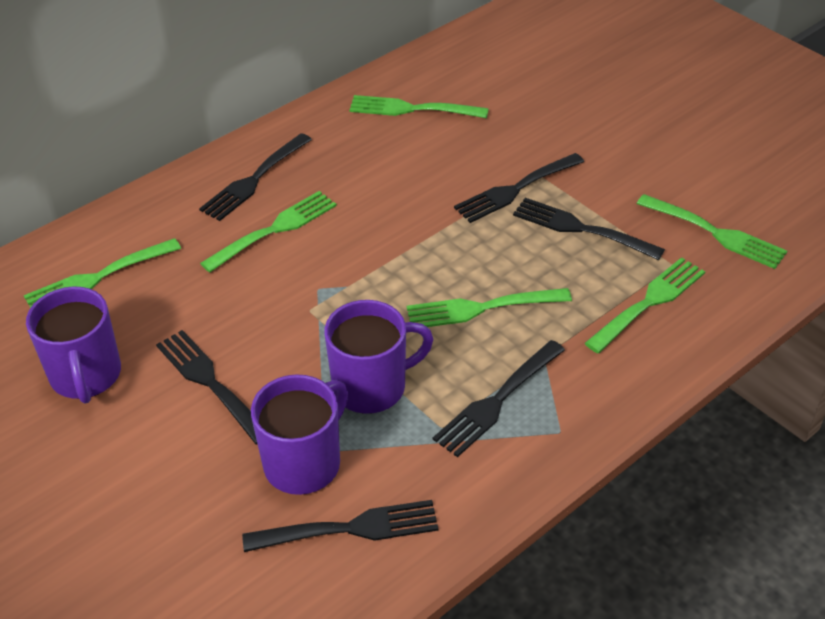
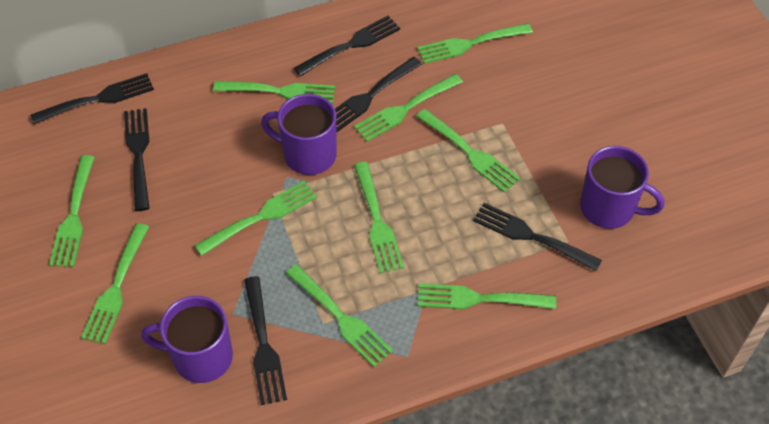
green fork: 6 -> 10

